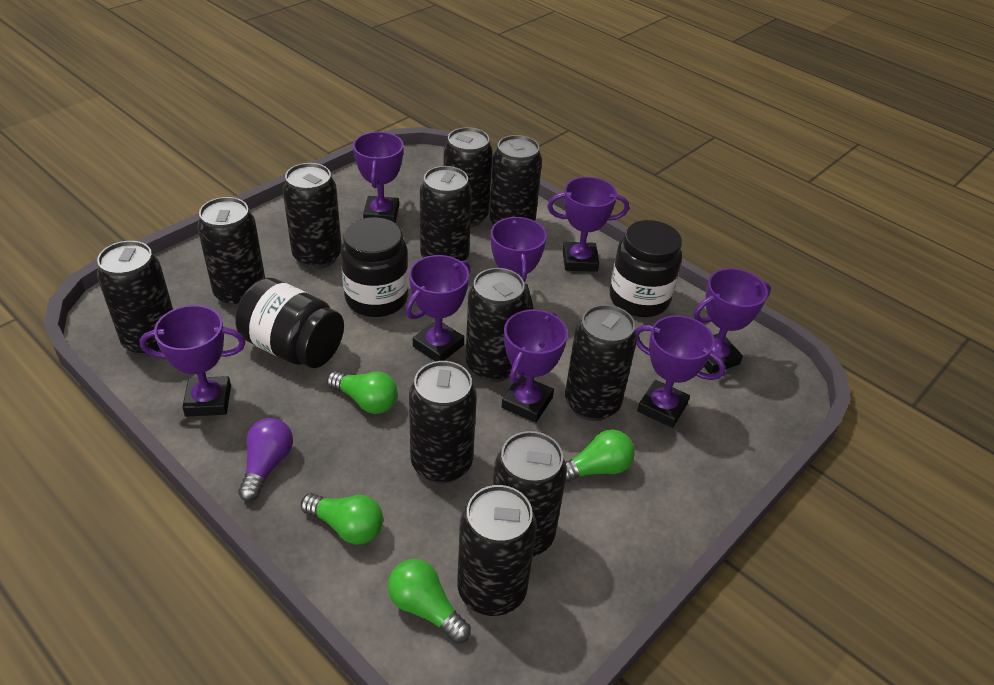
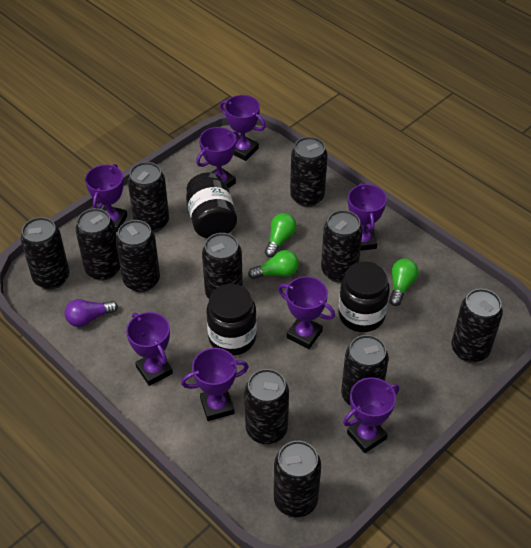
green light bulb: 4 -> 3

